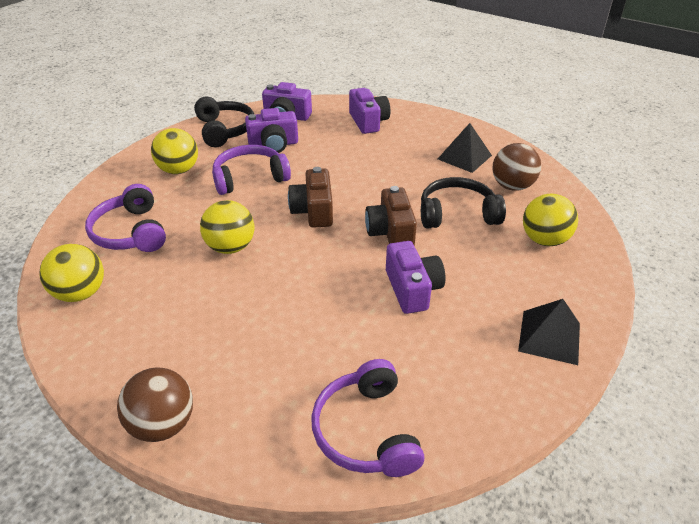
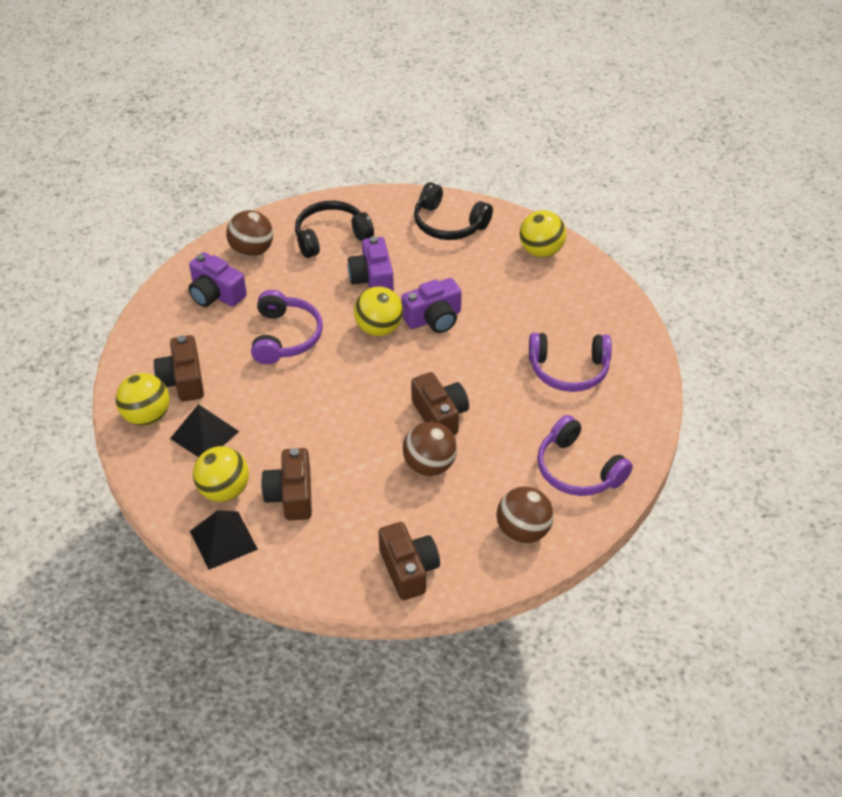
brown ball: 2 -> 3
brown camera: 2 -> 4
purple camera: 4 -> 3

